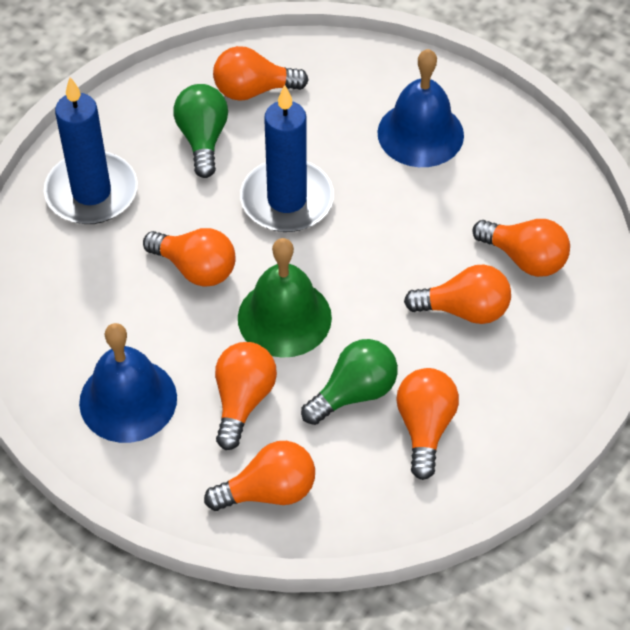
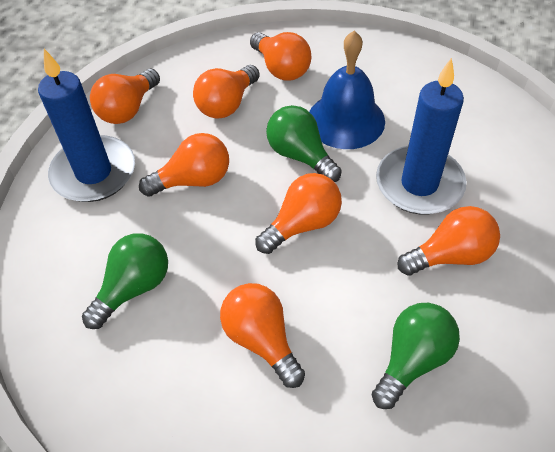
blue bell: 2 -> 1
green bell: 1 -> 0
green light bulb: 2 -> 3

